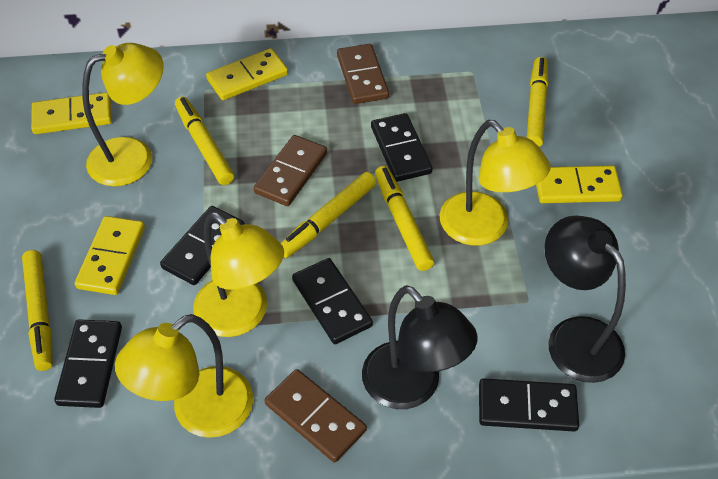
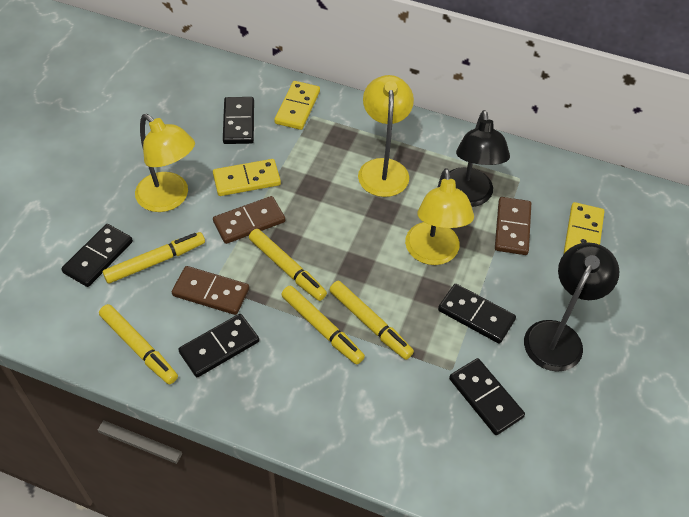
yellow domino: 4 -> 3
yellow lamp: 4 -> 3

